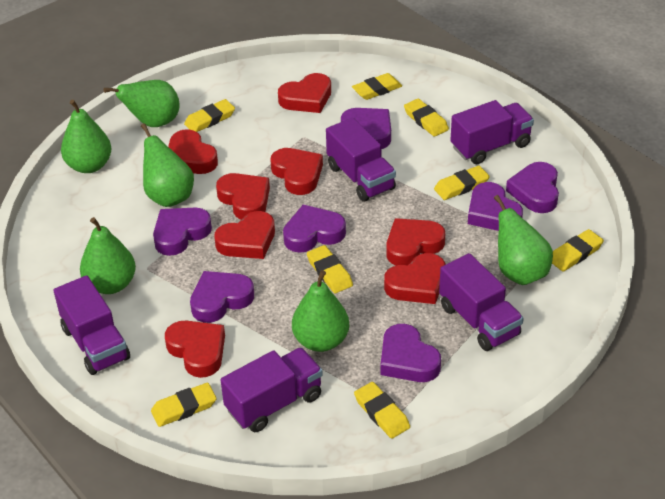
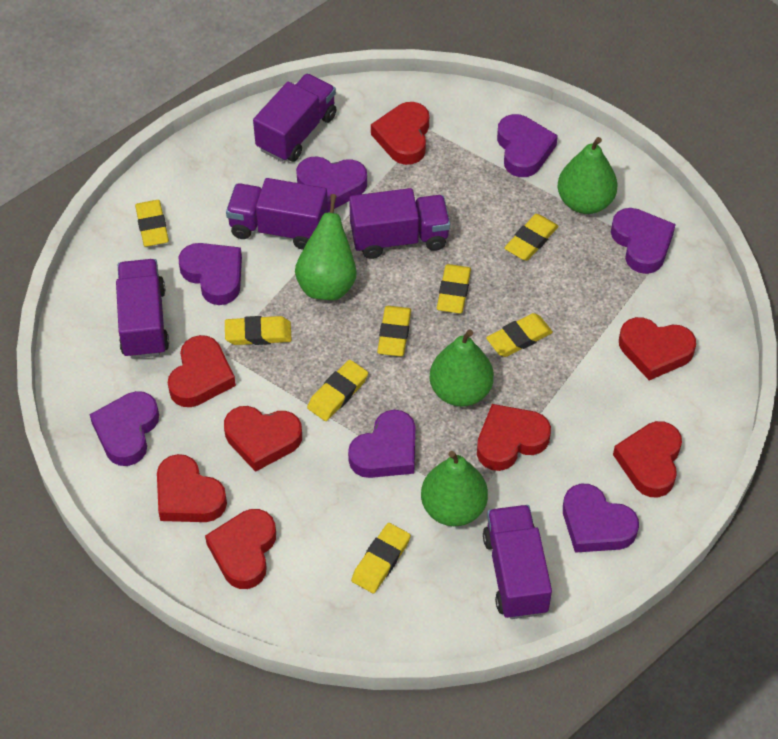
green pear: 6 -> 4

